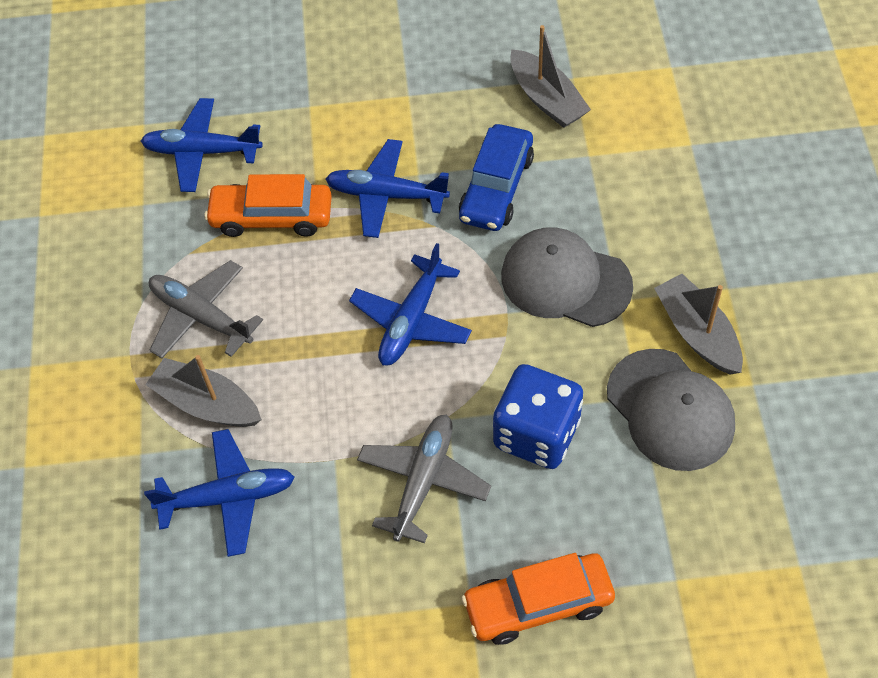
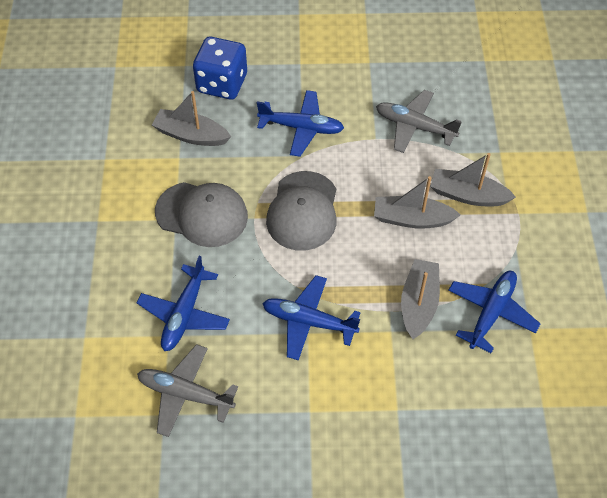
blue car: 1 -> 0
grey boat: 3 -> 4
orange car: 2 -> 0

